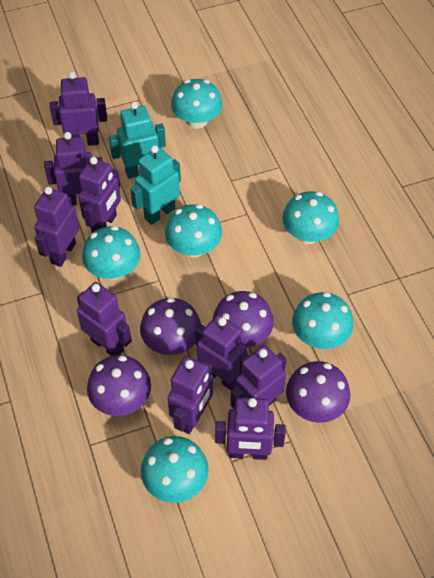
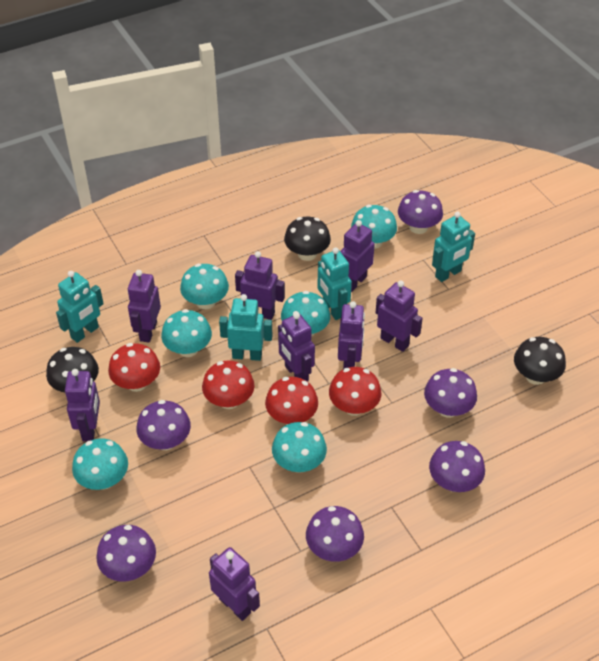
black mushroom: 0 -> 3
purple mushroom: 4 -> 6
purple robot: 9 -> 8
red mushroom: 0 -> 4
turquoise robot: 2 -> 4

